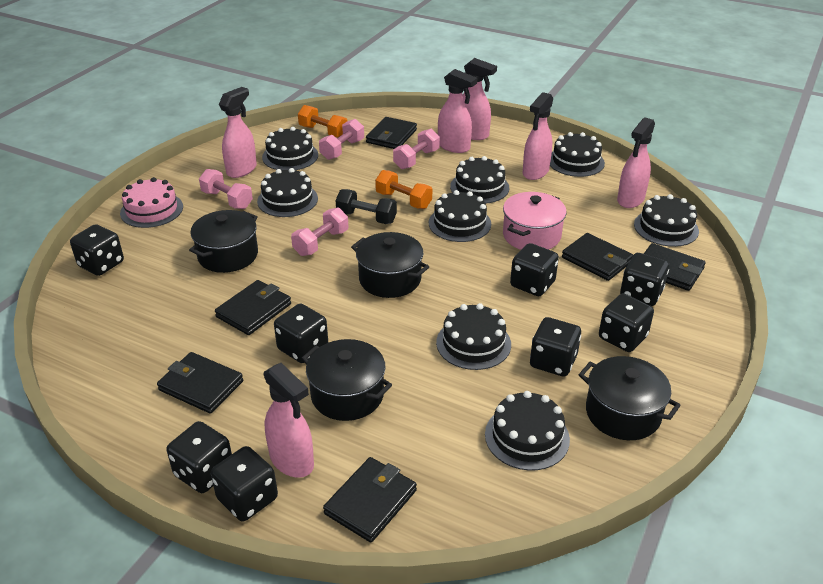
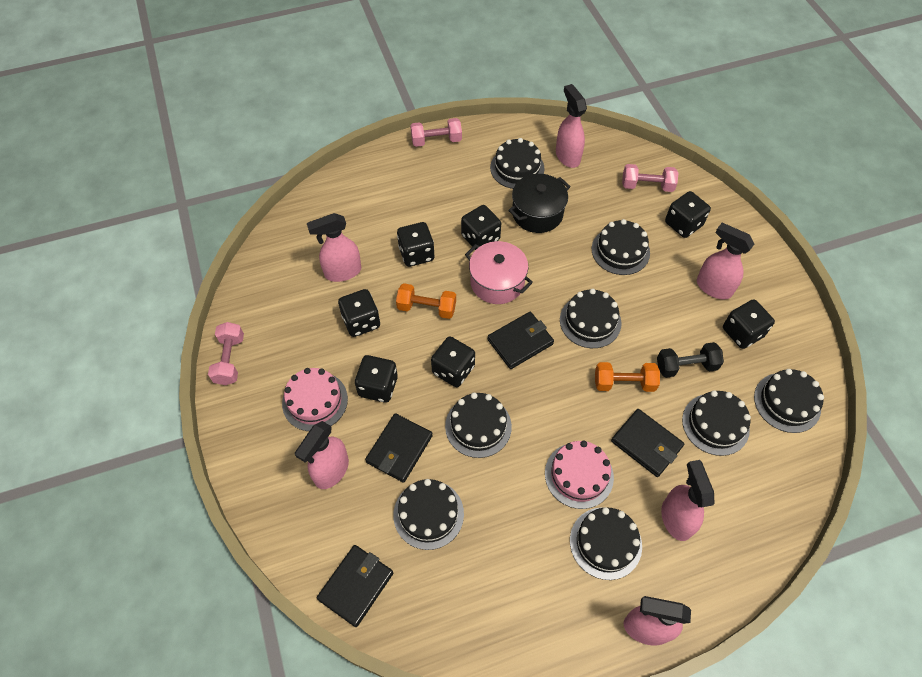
black dice: 8 -> 7
black pot: 4 -> 1
black wallet: 6 -> 4
pink cake: 1 -> 2
pink dumbbell: 4 -> 3

